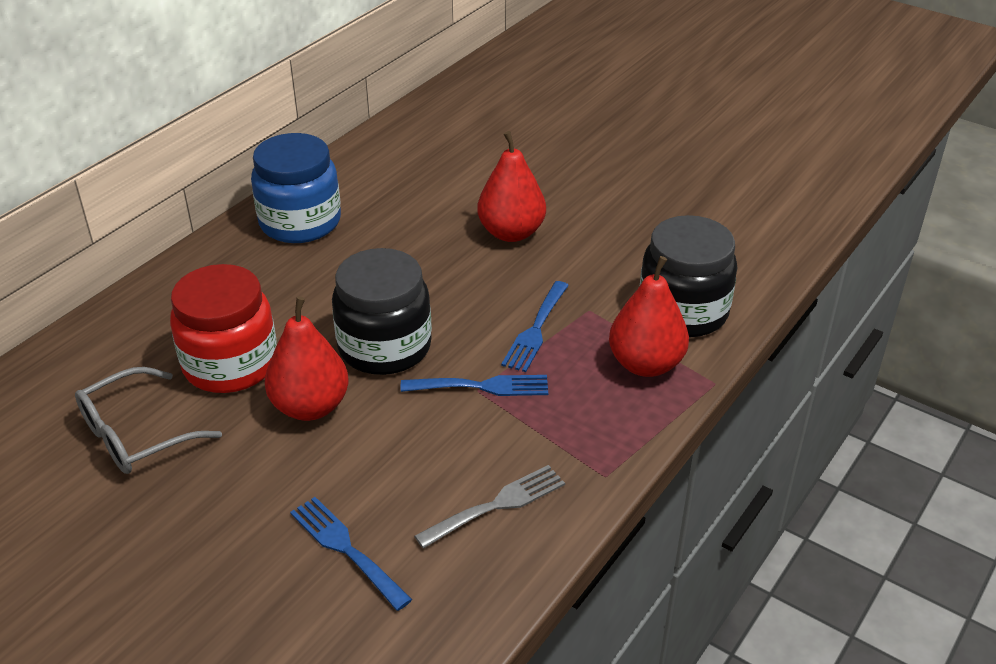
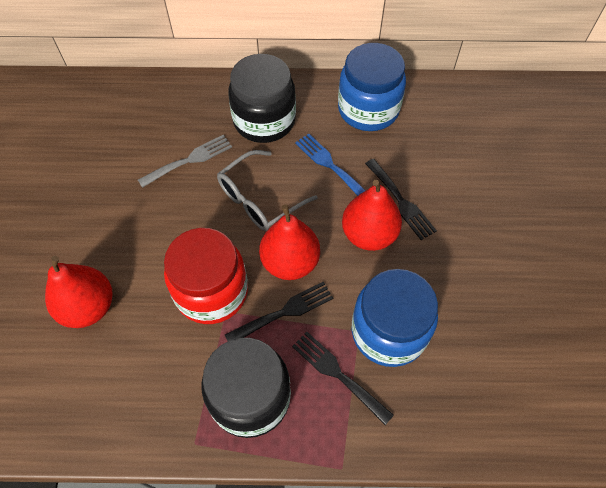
black fork: 0 -> 3
blue fork: 3 -> 1
blue jar: 1 -> 2

